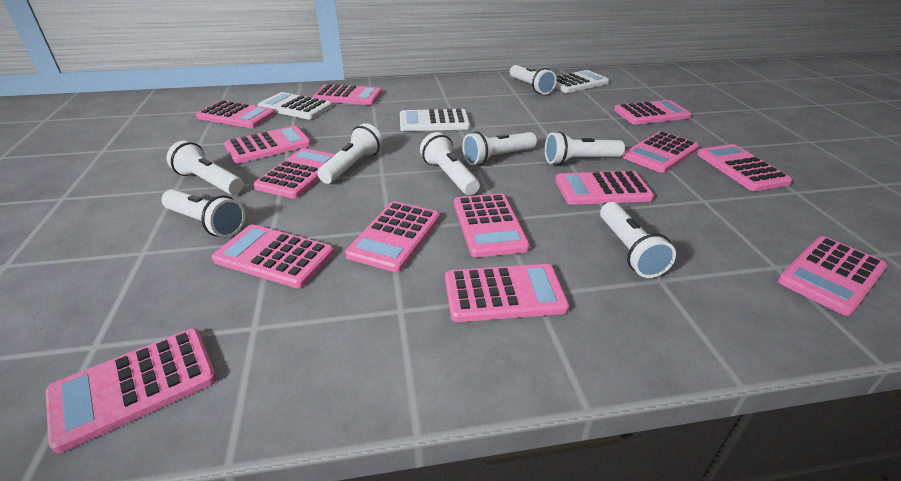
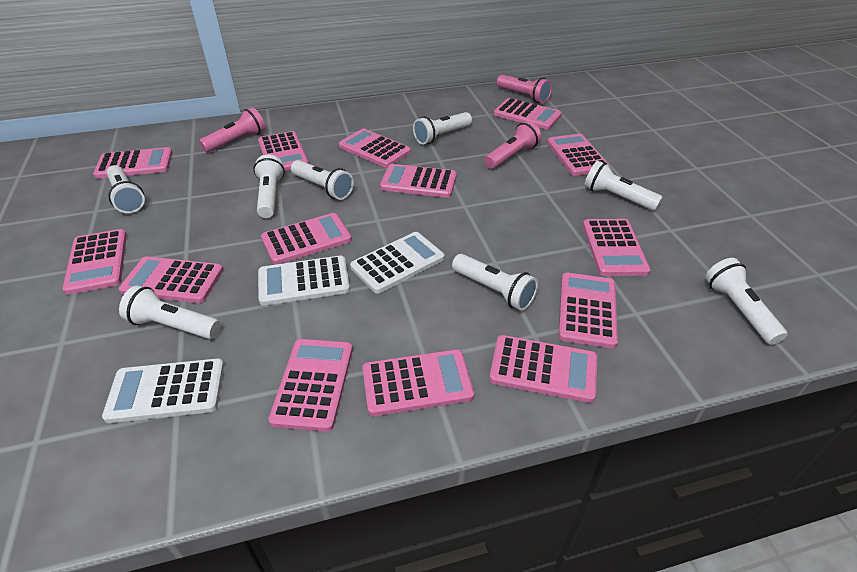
pink flashlight: 0 -> 3

